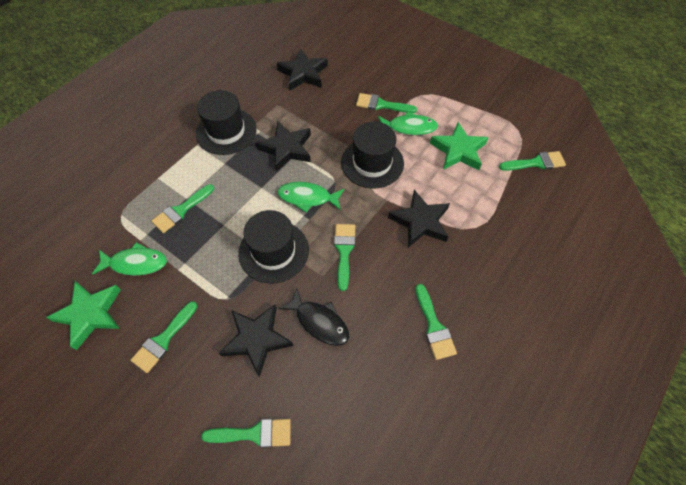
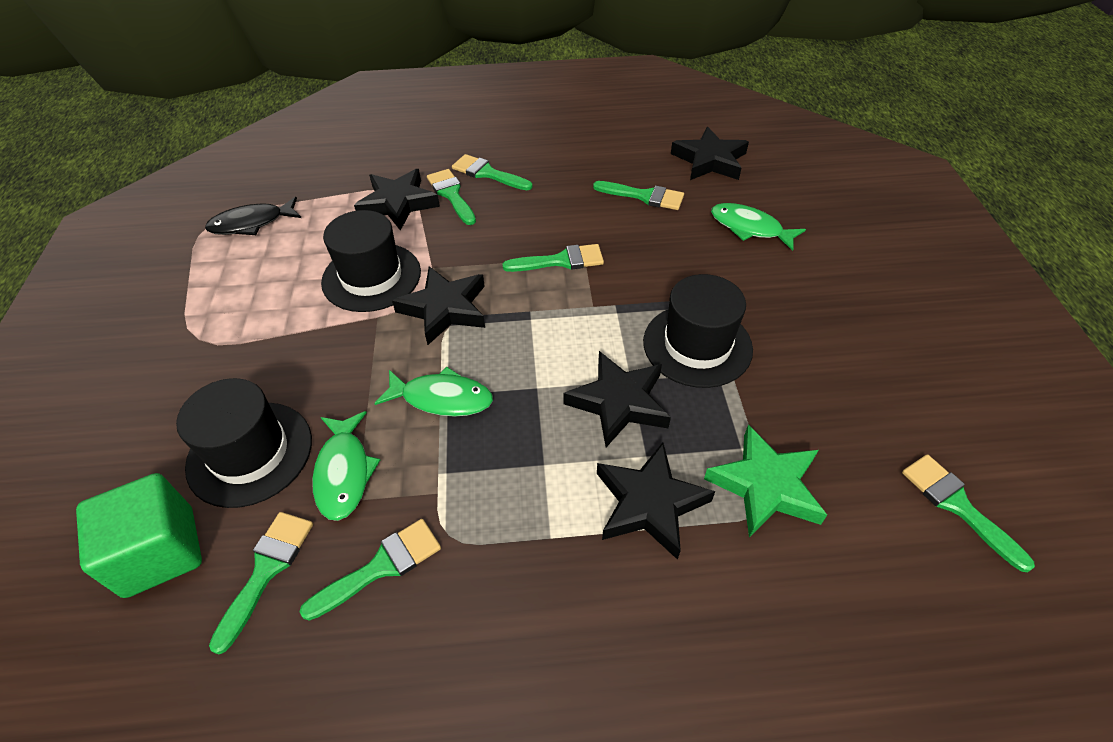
black star: 4 -> 5
green cube: 0 -> 1
green star: 2 -> 1

